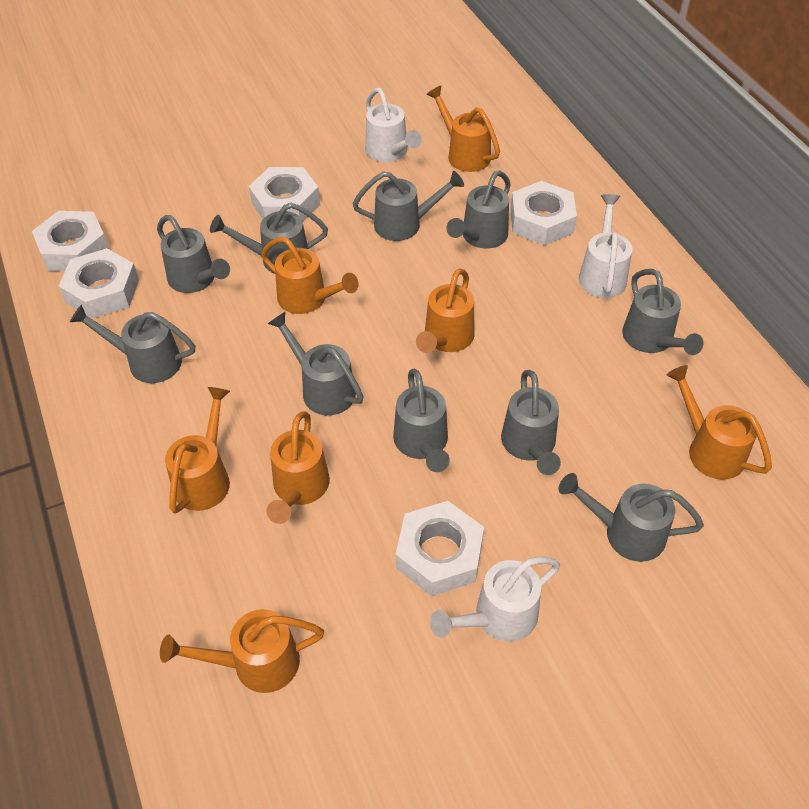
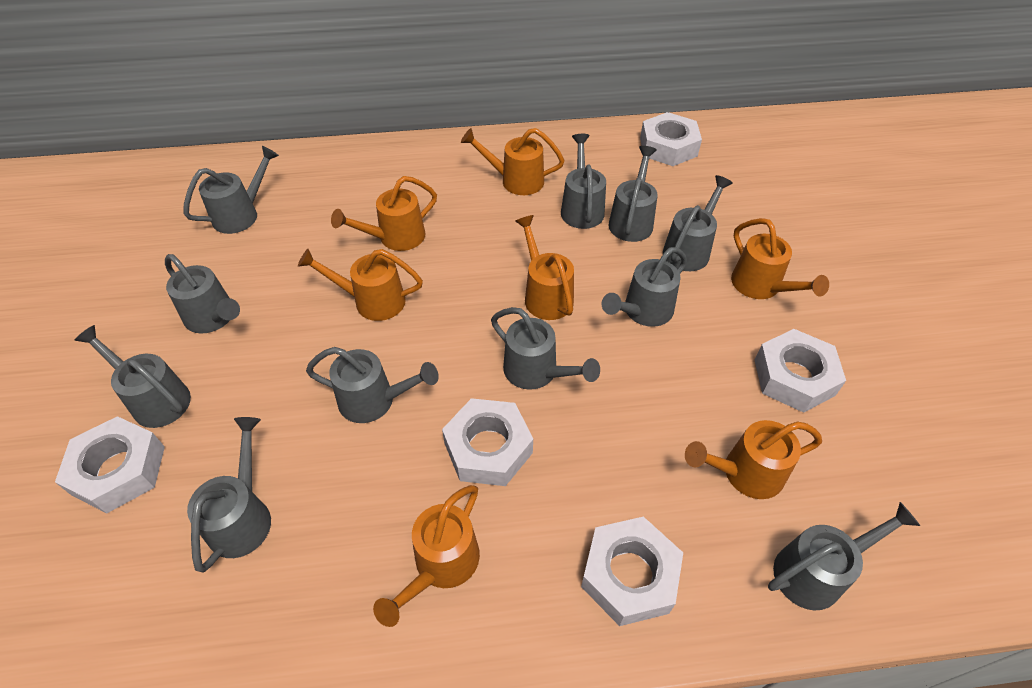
grey watering can: 10 -> 11
white watering can: 3 -> 0

